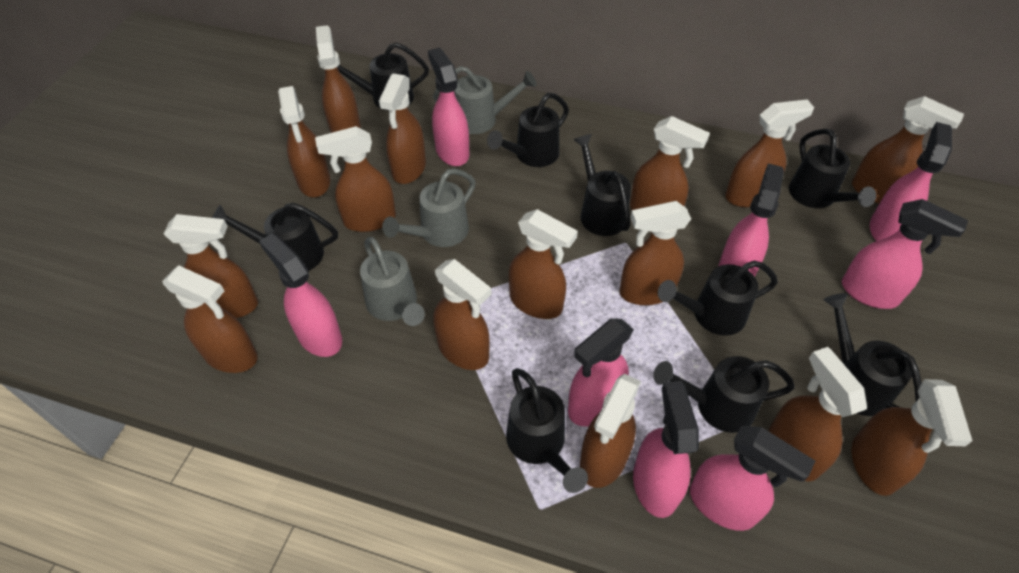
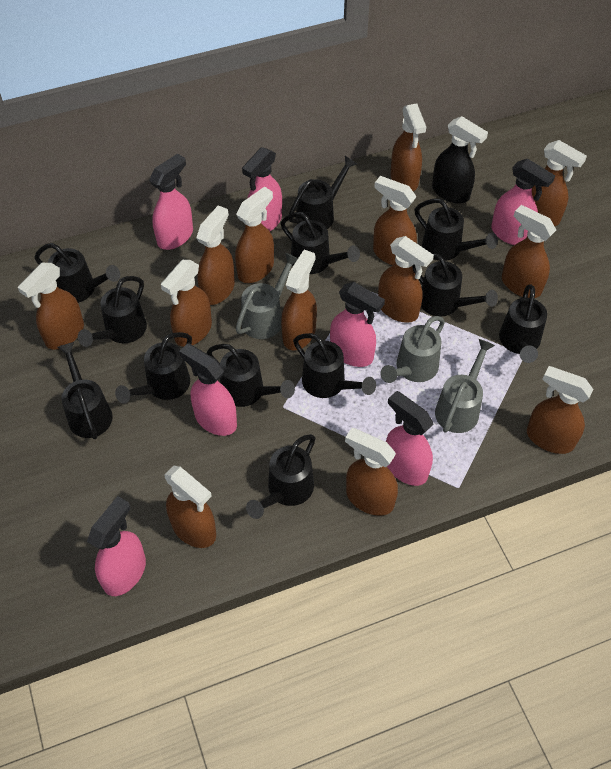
black spray bottle: 0 -> 1
black watering can: 9 -> 12
brown spray bottle: 15 -> 13
pink spray bottle: 8 -> 7

